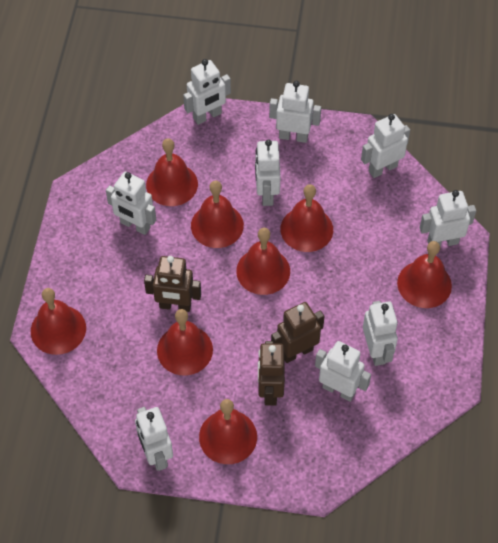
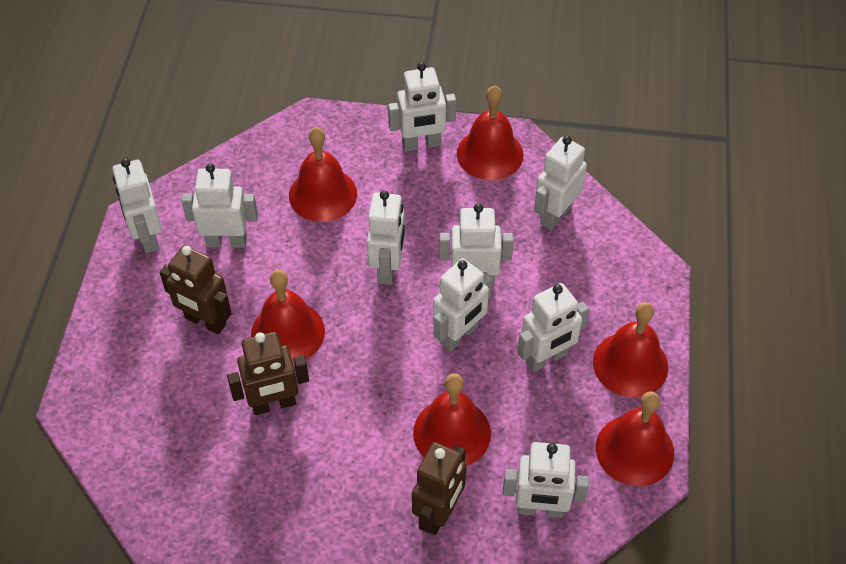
red bell: 8 -> 6

